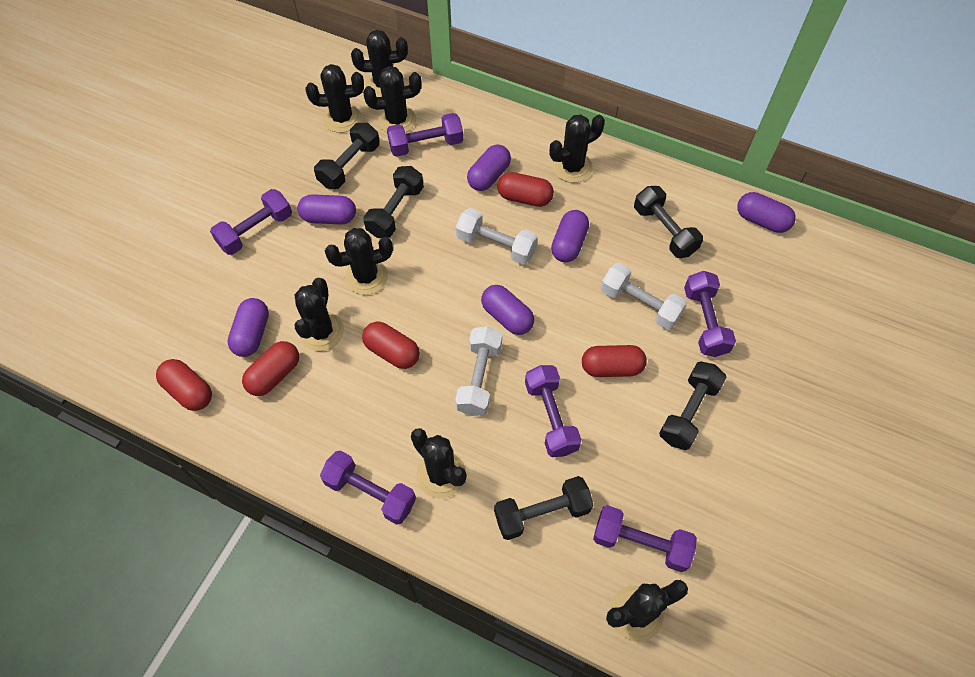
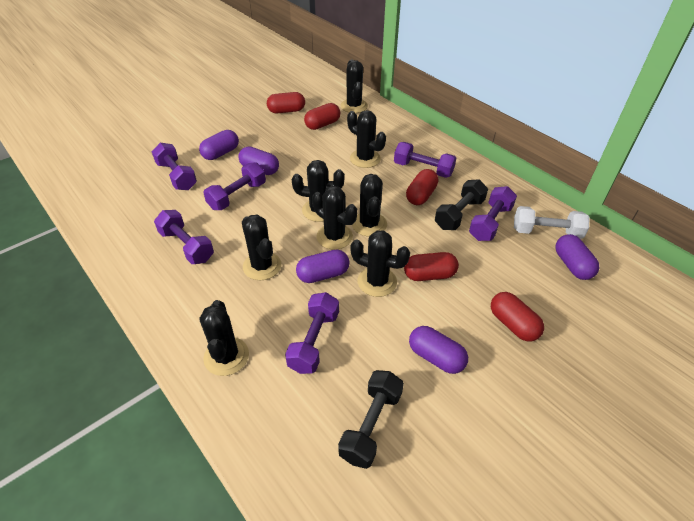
black dumbbell: 5 -> 2
purple capsule: 6 -> 5
white dumbbell: 3 -> 1

